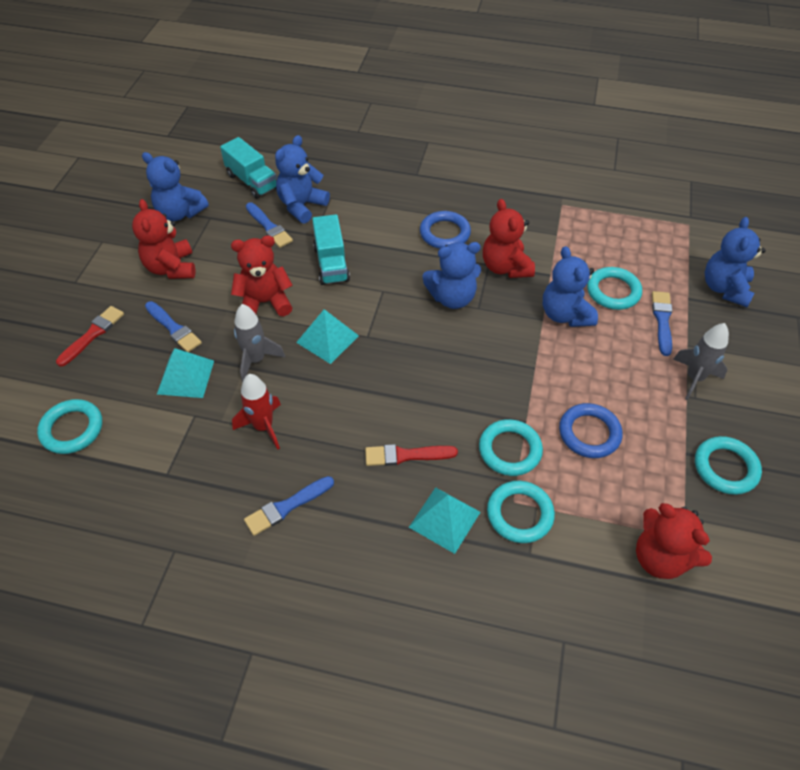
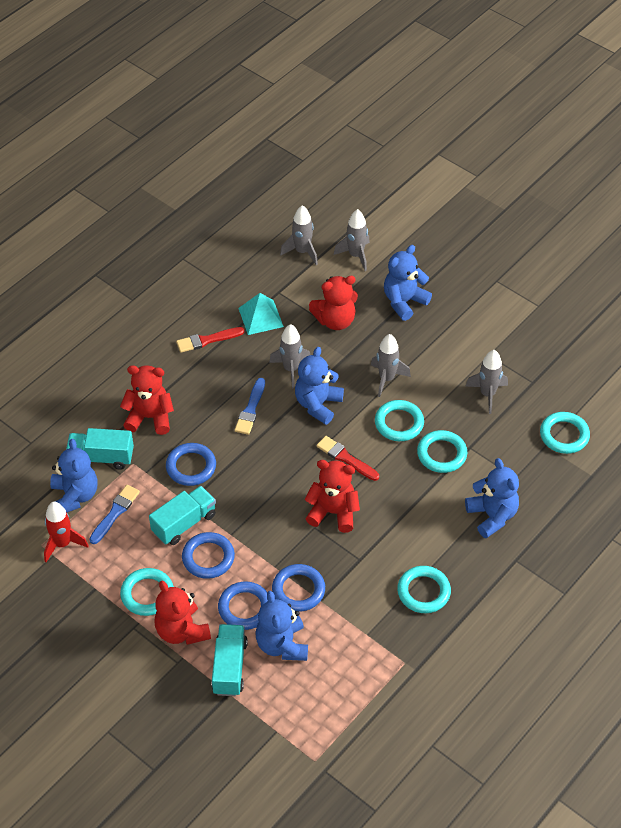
blue brush: 4 -> 2
blue ring: 2 -> 4
grey rocket: 2 -> 5
turquoise pyramid: 3 -> 1
turquoise truck: 2 -> 3

